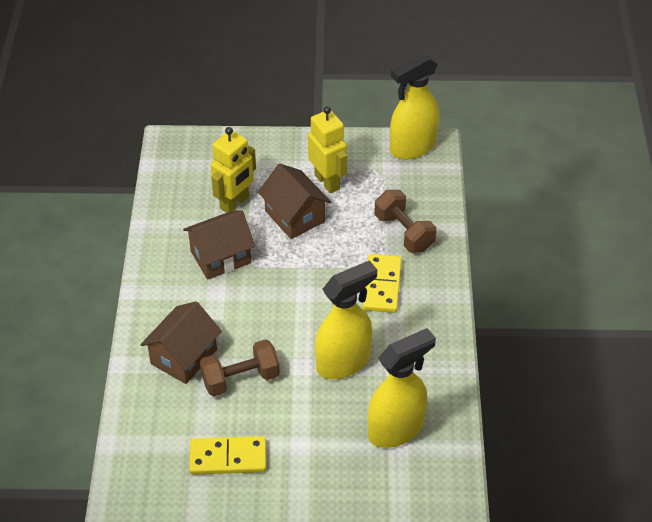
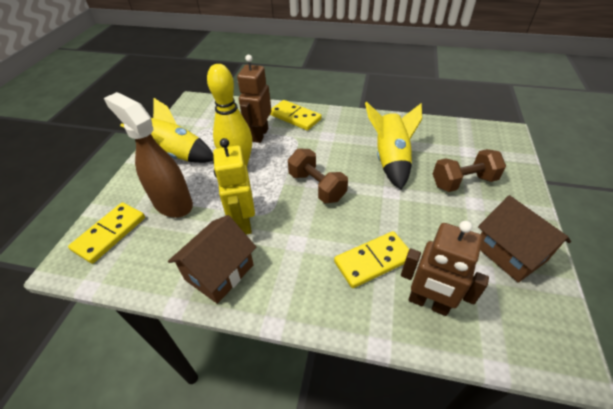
brown house: 3 -> 2
brown robot: 0 -> 2
brown spray bottle: 0 -> 1
yellow bowling pin: 0 -> 1
yellow domino: 2 -> 3
yellow robot: 2 -> 1
yellow rocket: 0 -> 2
yellow spray bottle: 3 -> 0

